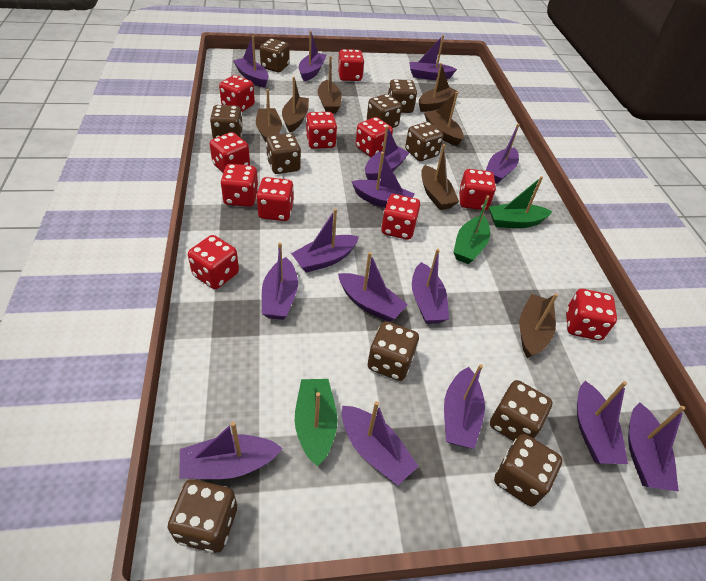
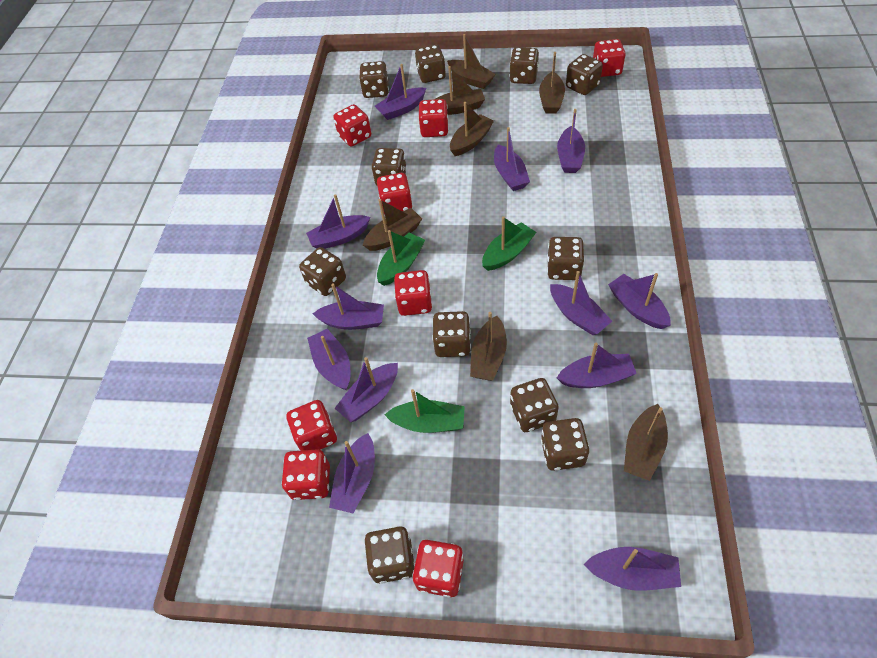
brown dice: 10 -> 11
purple boat: 15 -> 12
red dice: 11 -> 8

